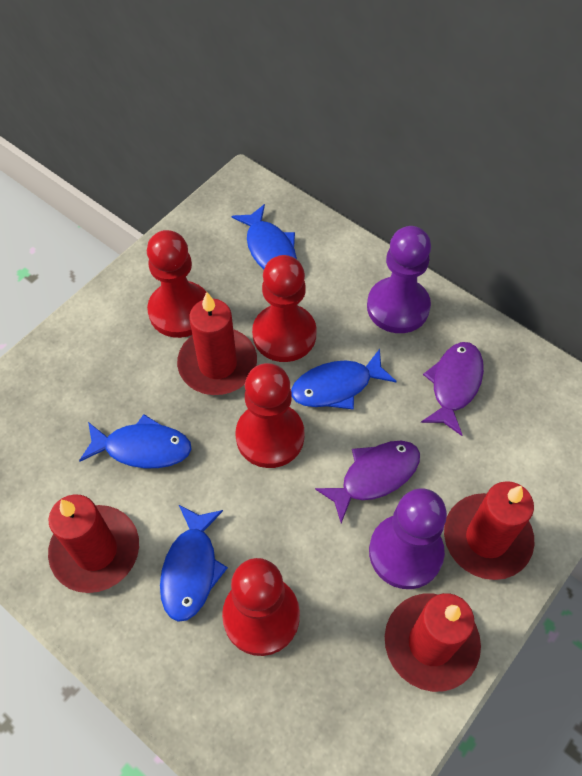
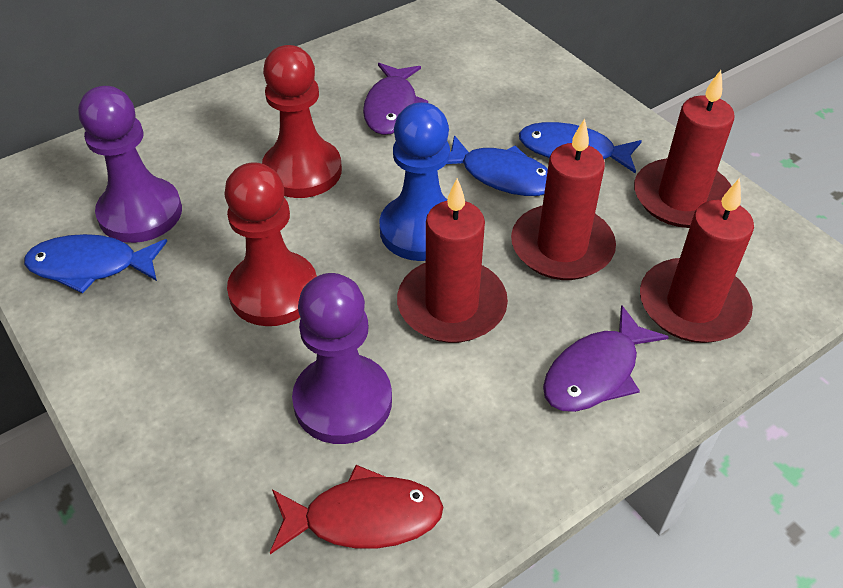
blue fish: 4 -> 3
blue pawn: 0 -> 1
red fish: 0 -> 1
red pawn: 4 -> 2

